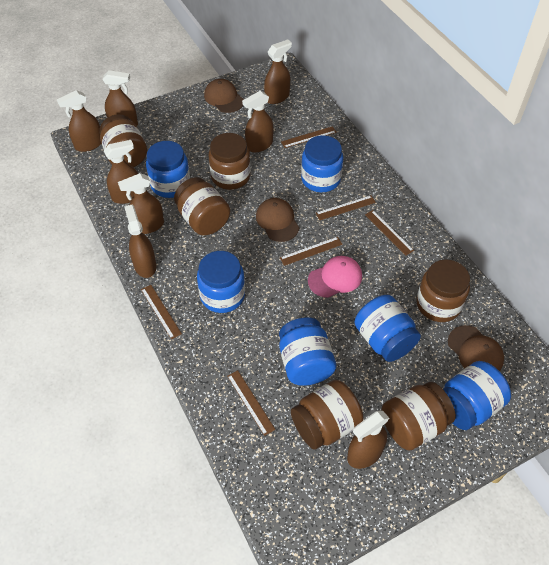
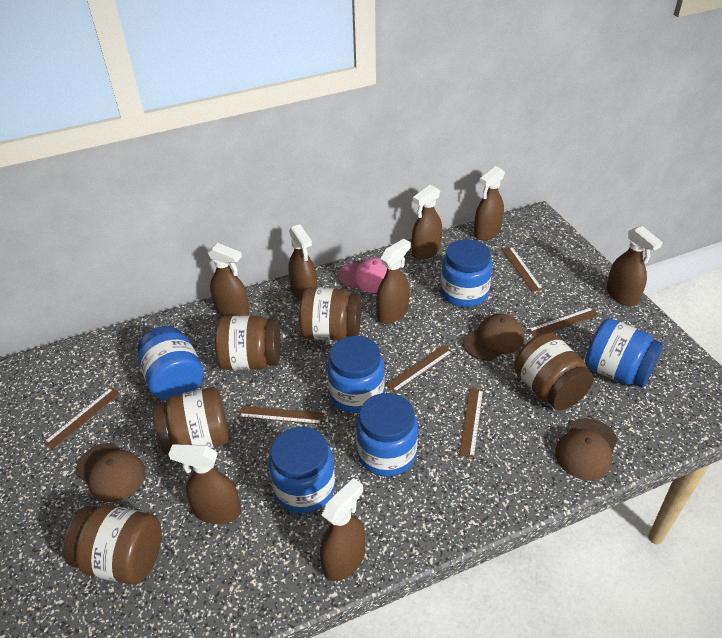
brown jar: 6 -> 5

